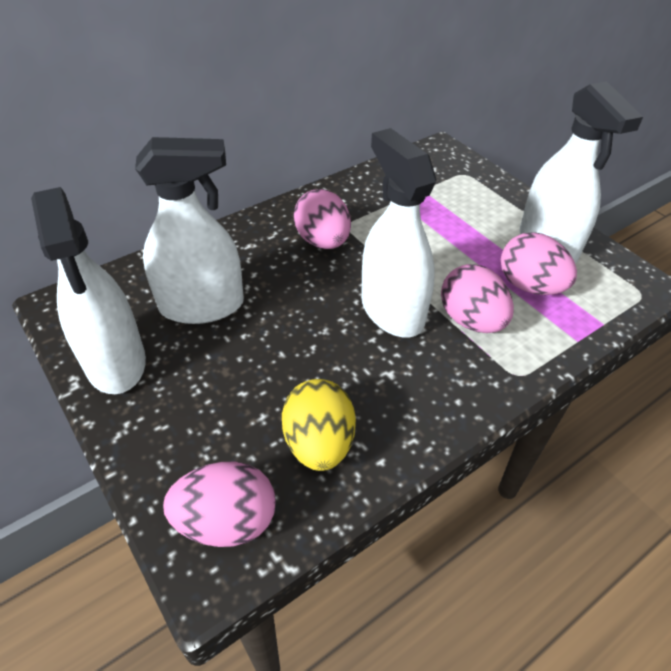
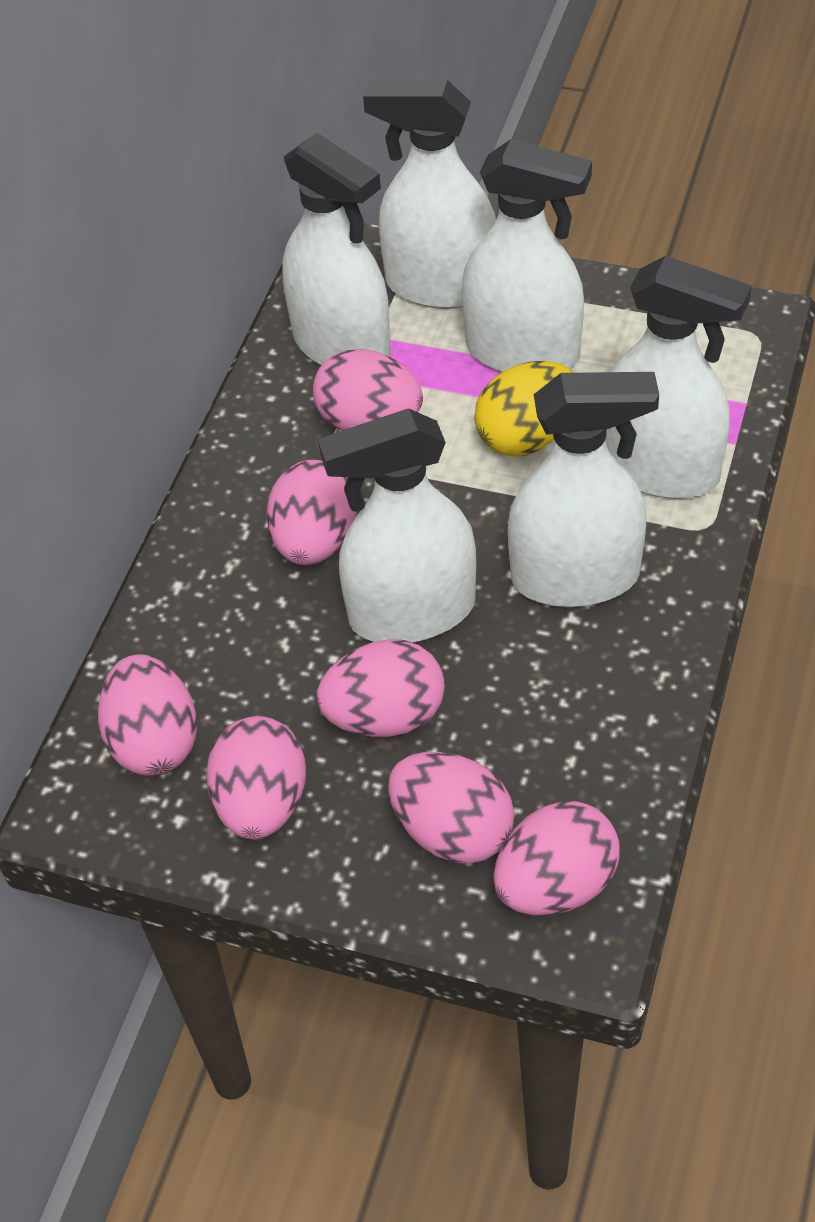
pink egg: 4 -> 7
white spray bottle: 4 -> 6

